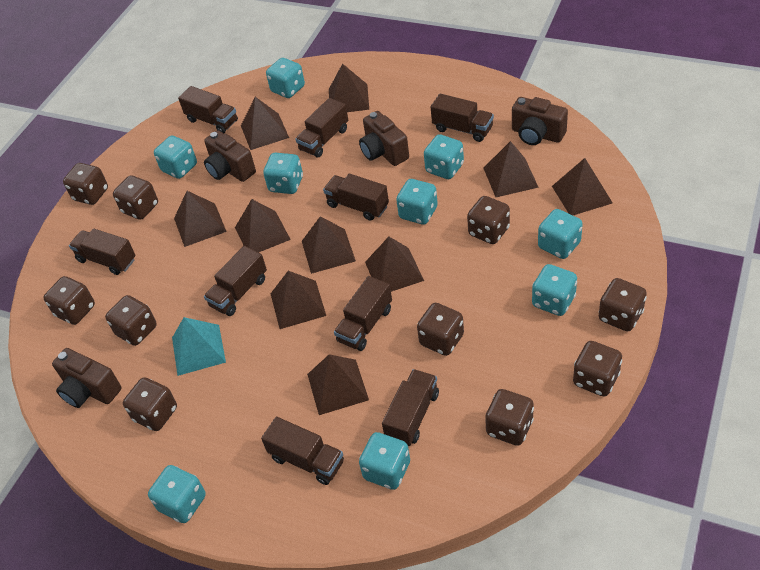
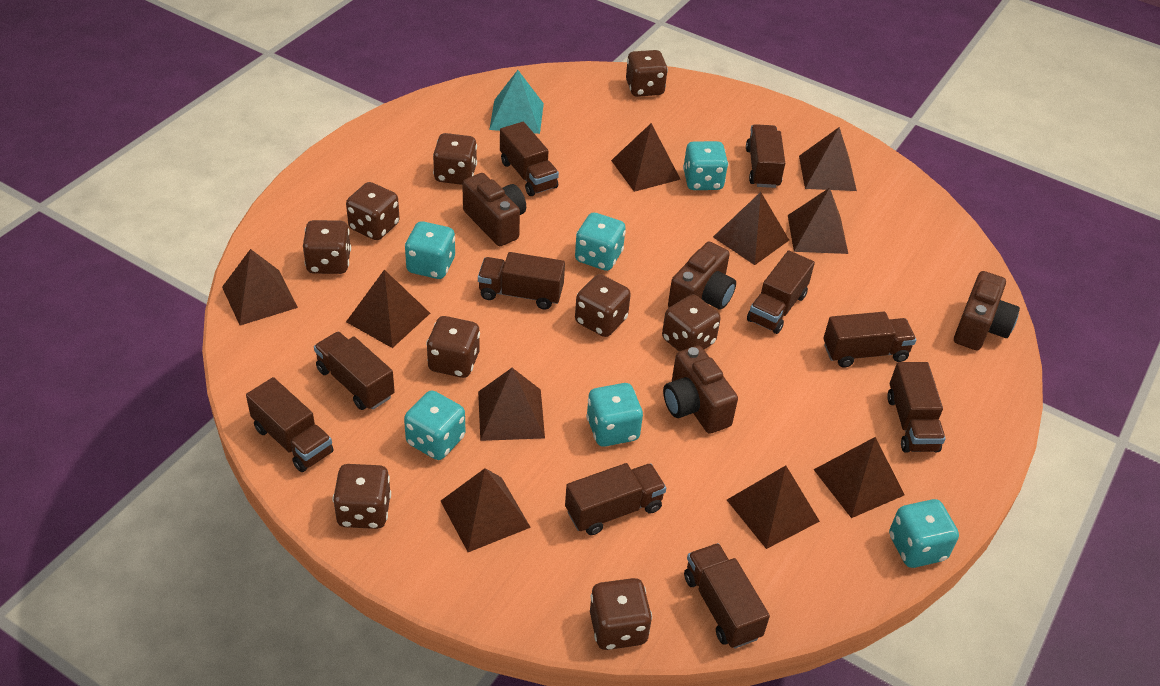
brown dice: 10 -> 9
brown truck: 9 -> 10
turquoise dice: 9 -> 6

